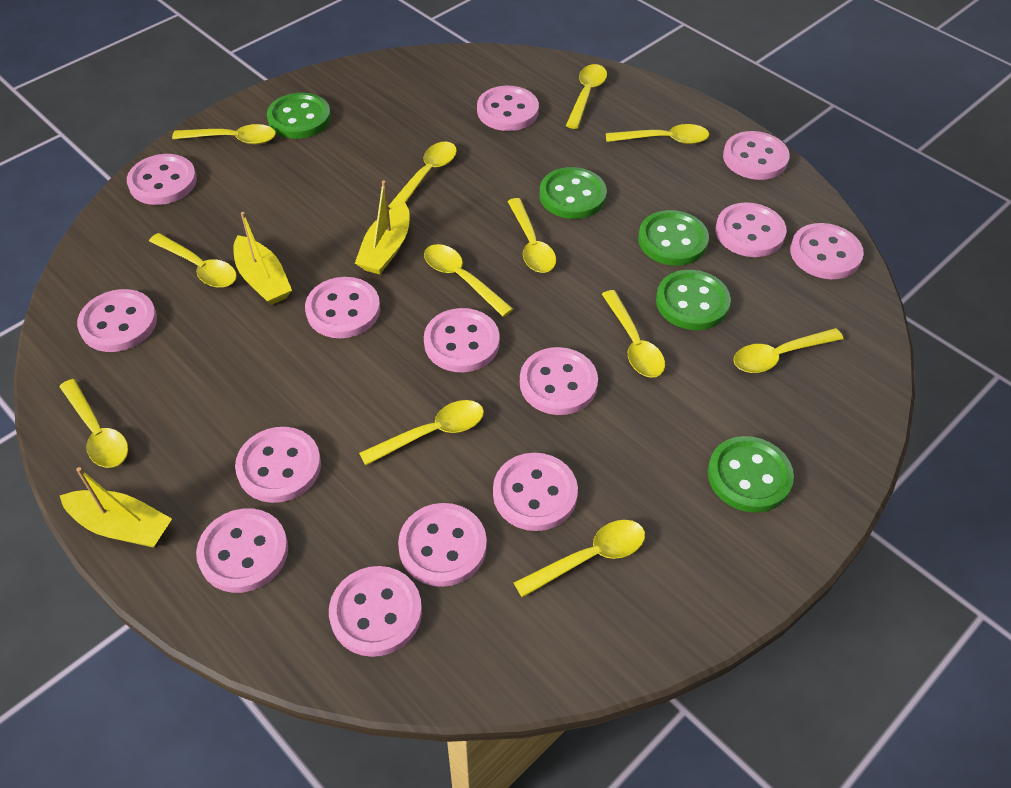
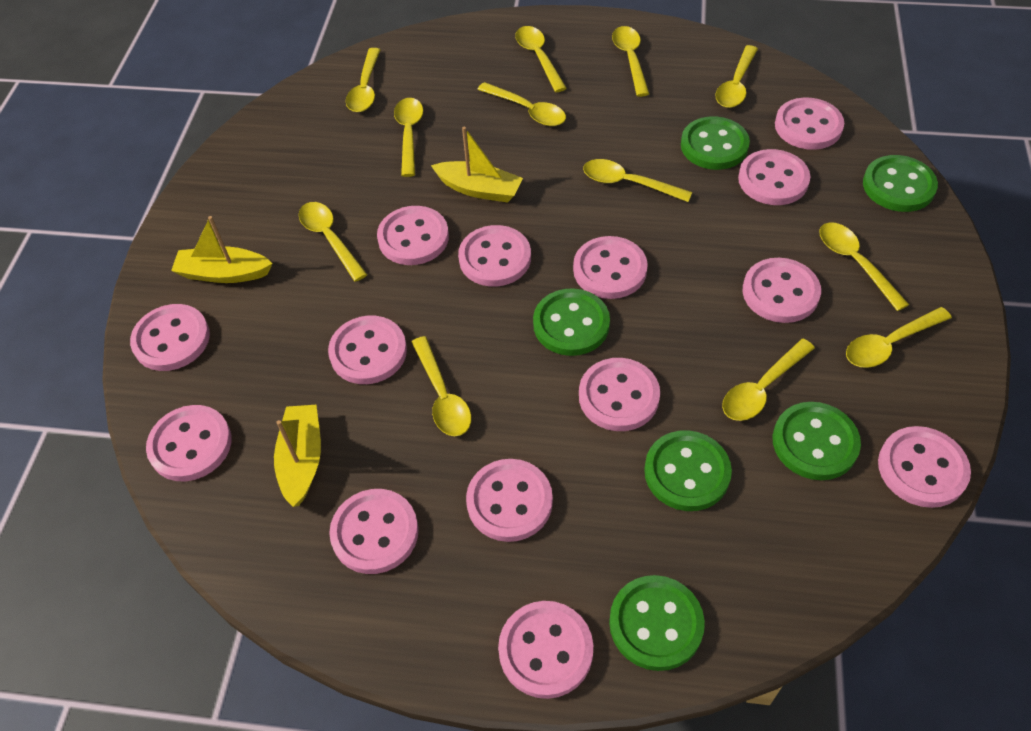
green button: 5 -> 6

